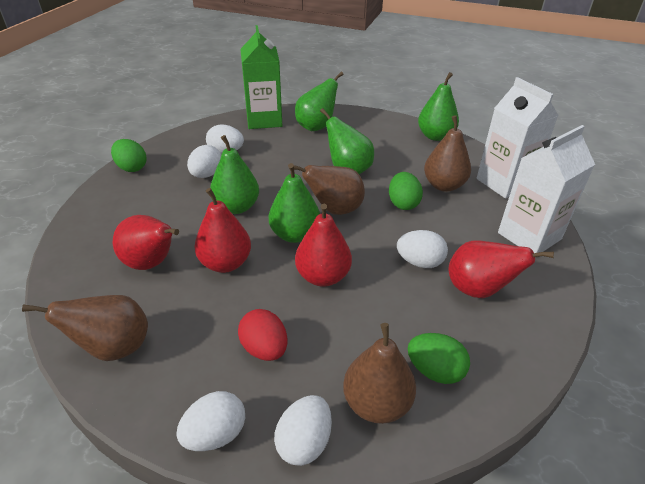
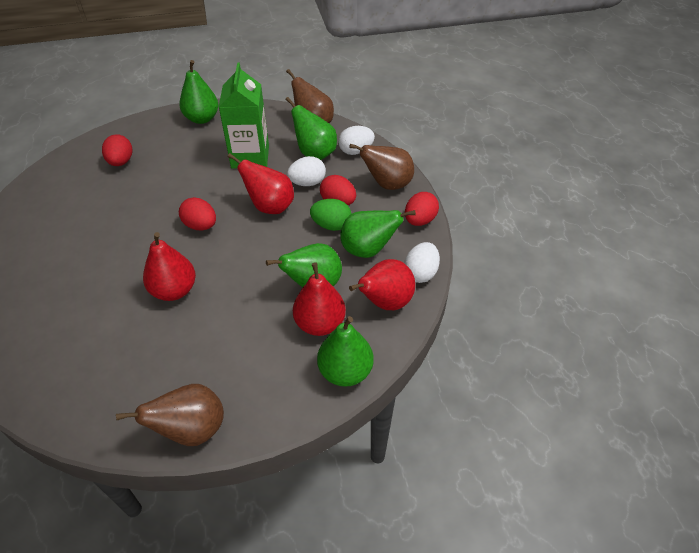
brown pear: 4 -> 3
green egg: 3 -> 1
red egg: 1 -> 4
white carton: 2 -> 0
white egg: 5 -> 3

